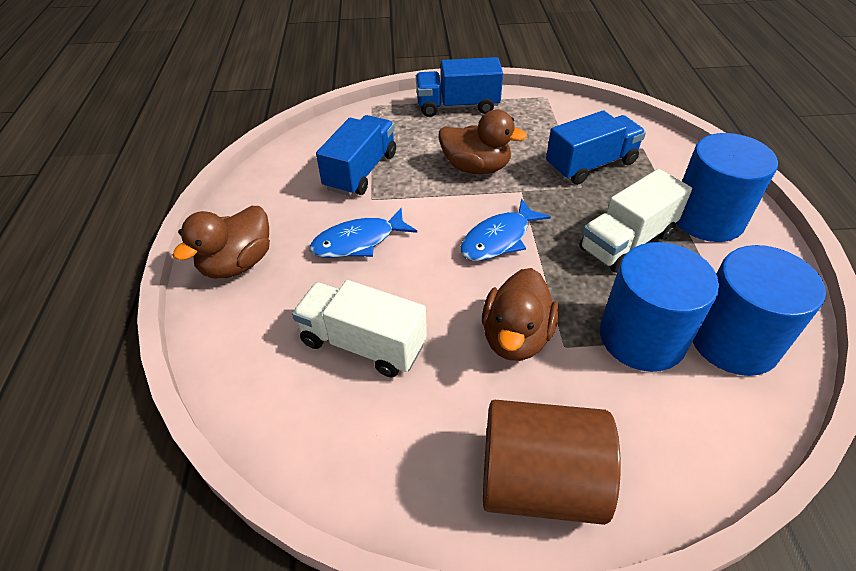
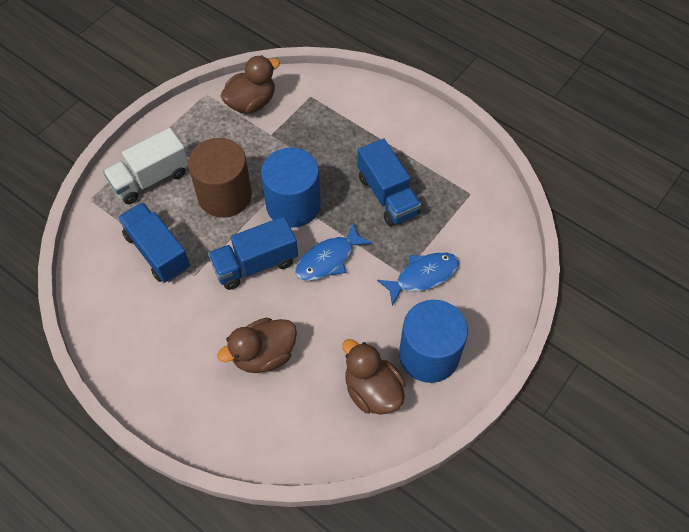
blue cylinder: 3 -> 2
white truck: 2 -> 1

